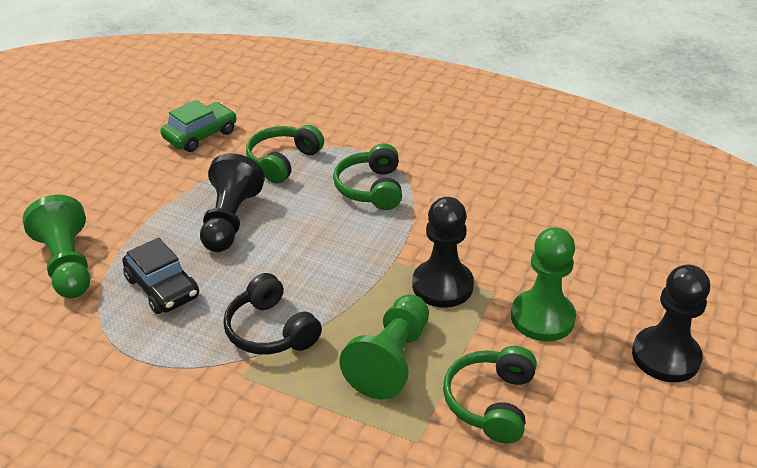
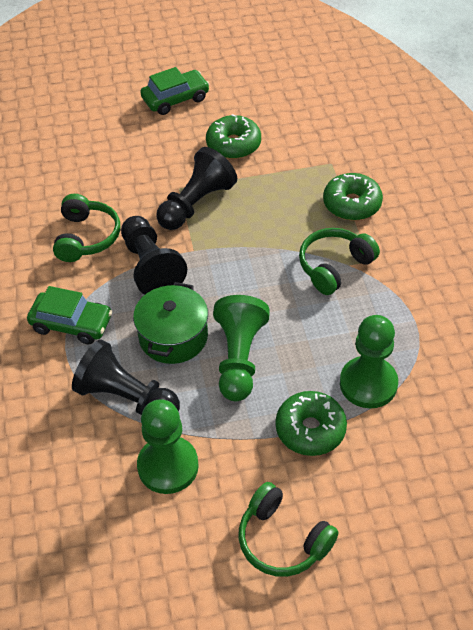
black car: 1 -> 0
black headphones: 1 -> 0
green car: 1 -> 2
green donut: 0 -> 3
green pot: 0 -> 1

